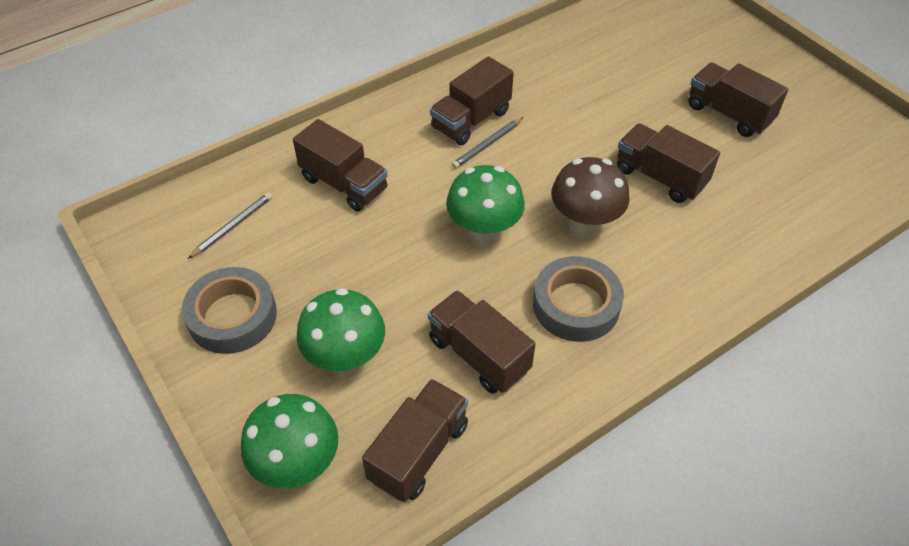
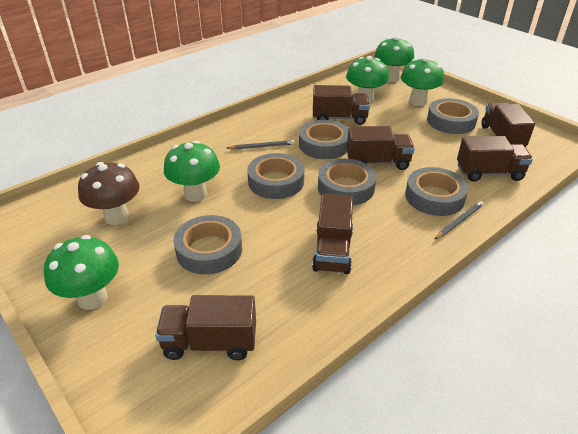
green mushroom: 3 -> 5
grey tape: 2 -> 6

